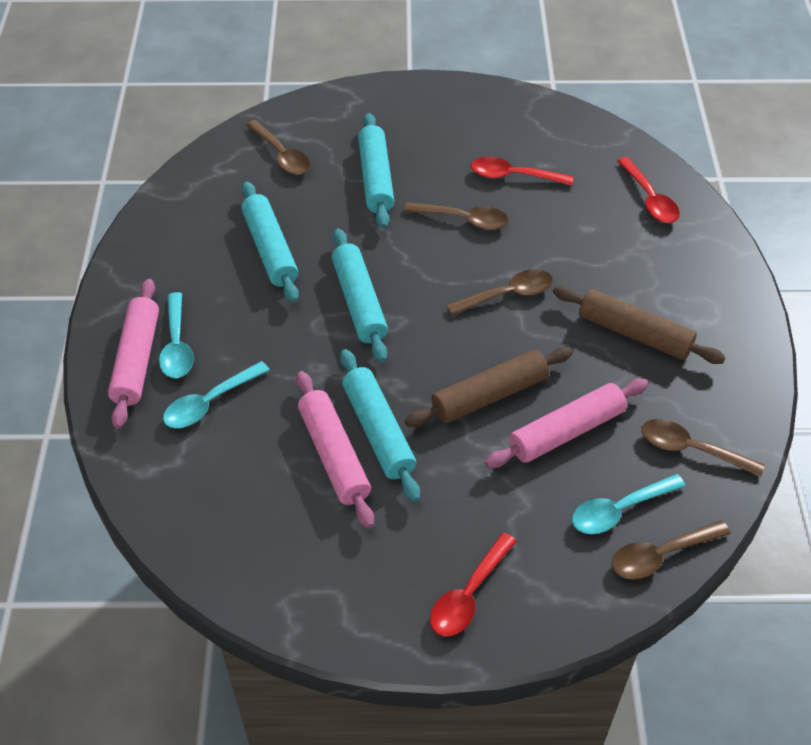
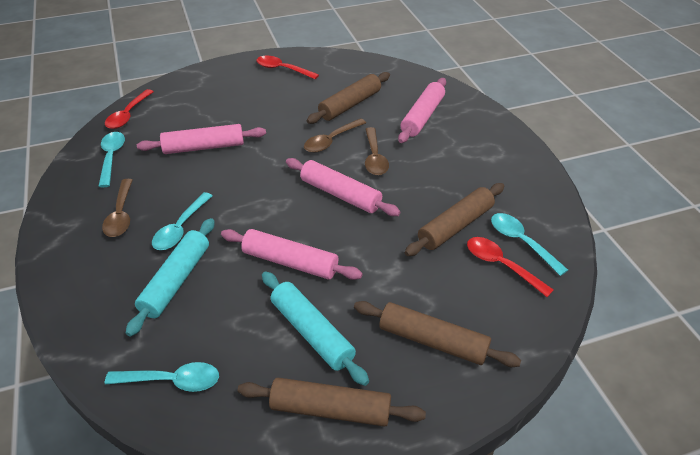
brown rolling pin: 2 -> 4
brown spoon: 5 -> 3
pink rolling pin: 3 -> 4
turquoise rolling pin: 4 -> 2
turquoise spoon: 3 -> 4

